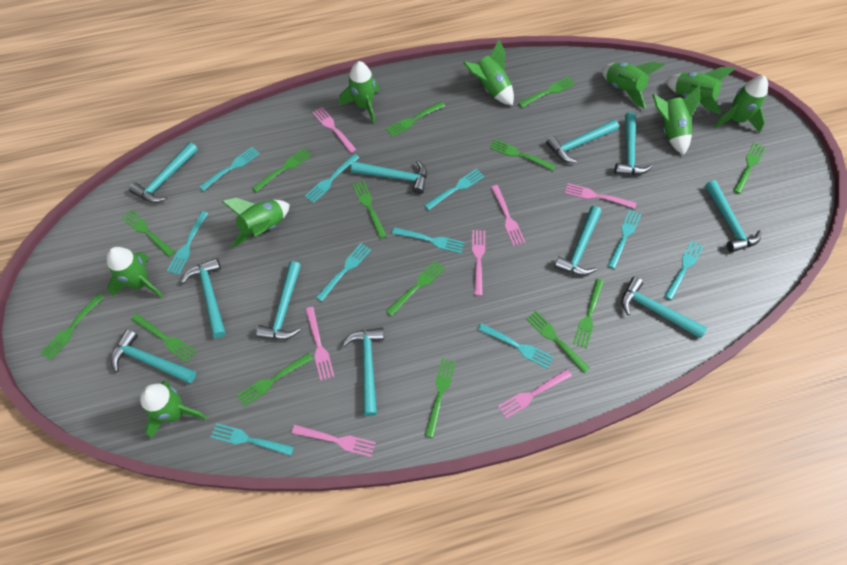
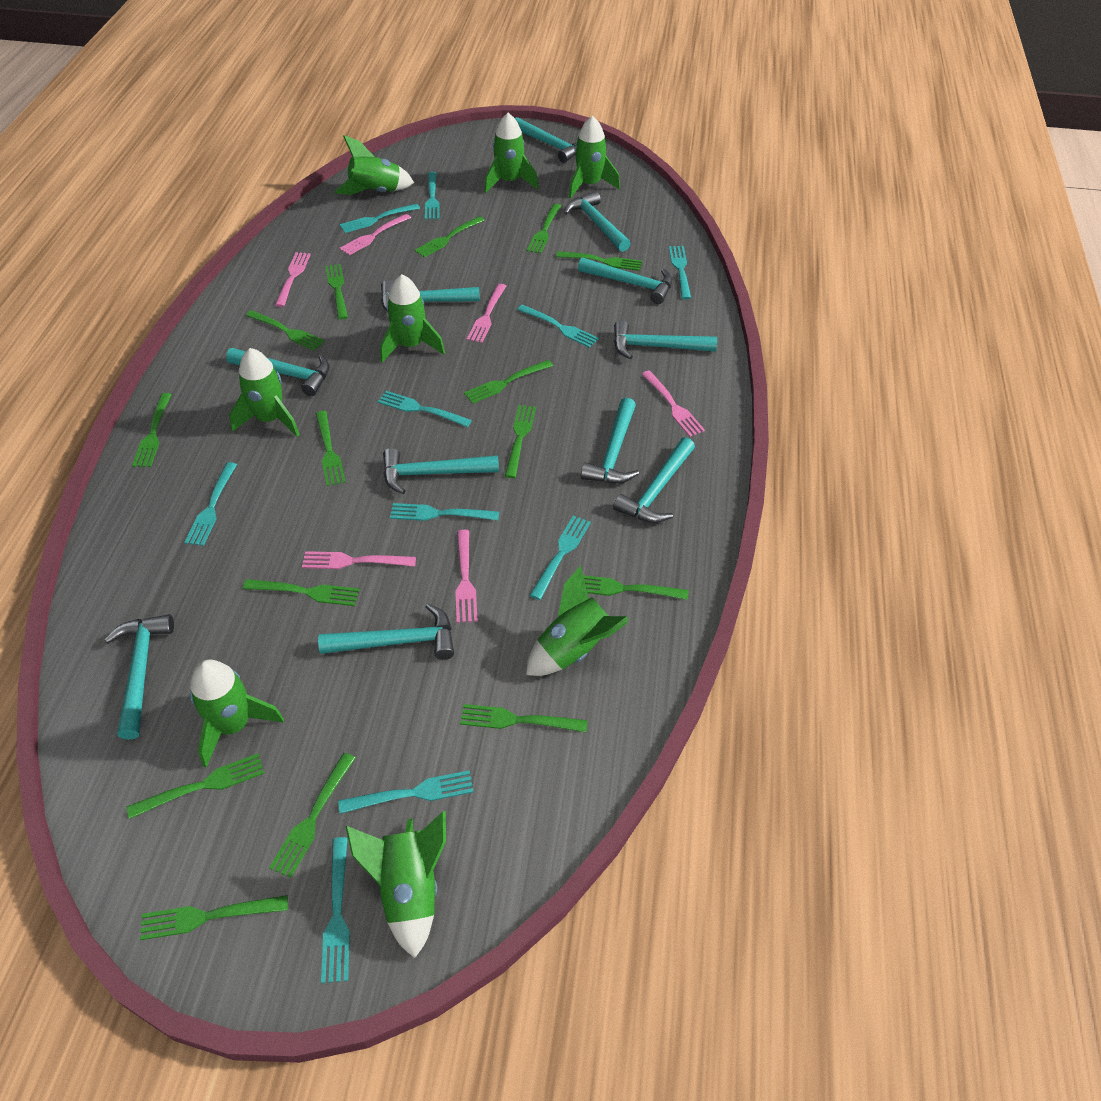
green fork: 14 -> 15
green rocket: 9 -> 8
pink fork: 7 -> 6

